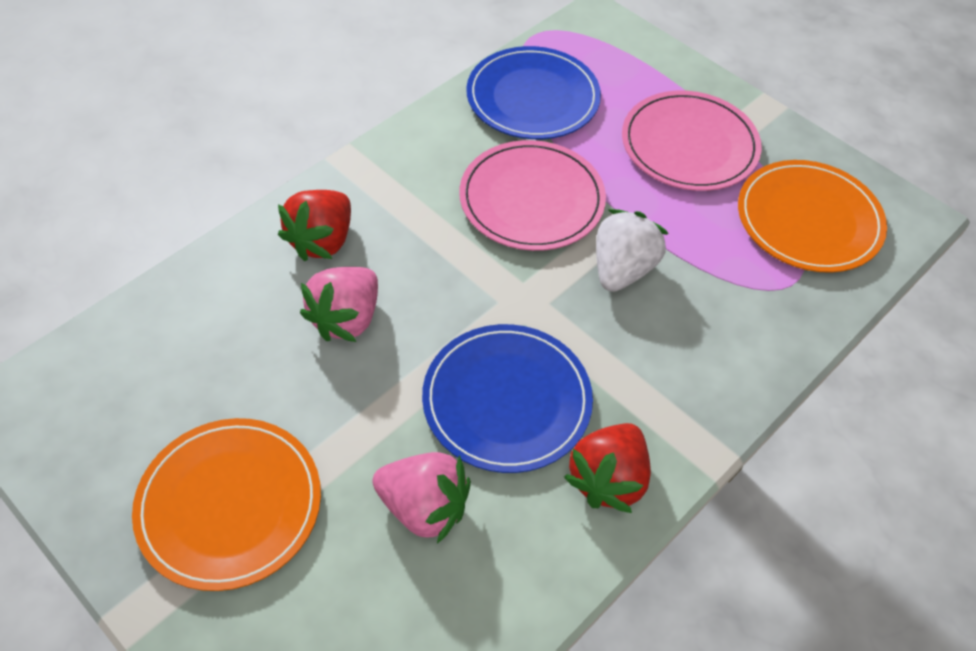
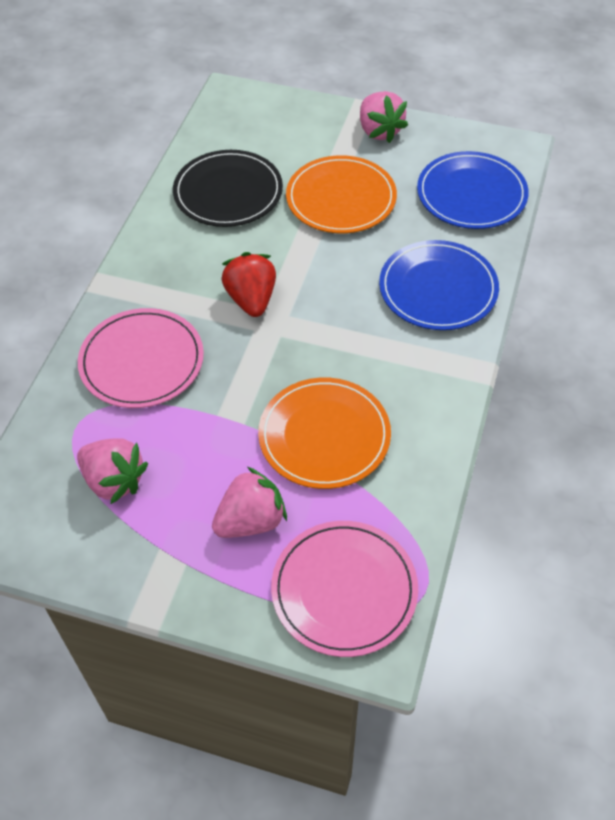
black plate: 0 -> 1
pink strawberry: 2 -> 3
red strawberry: 2 -> 1
white strawberry: 1 -> 0

